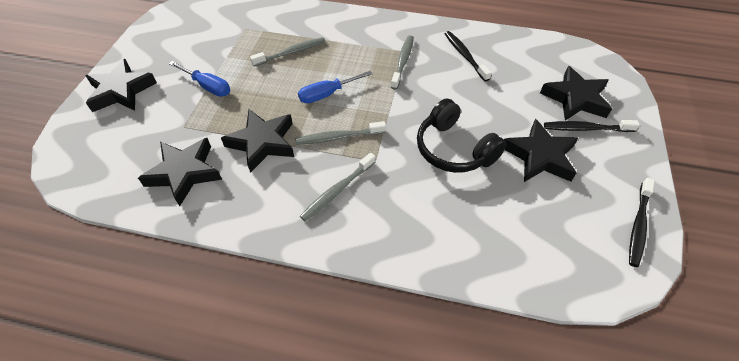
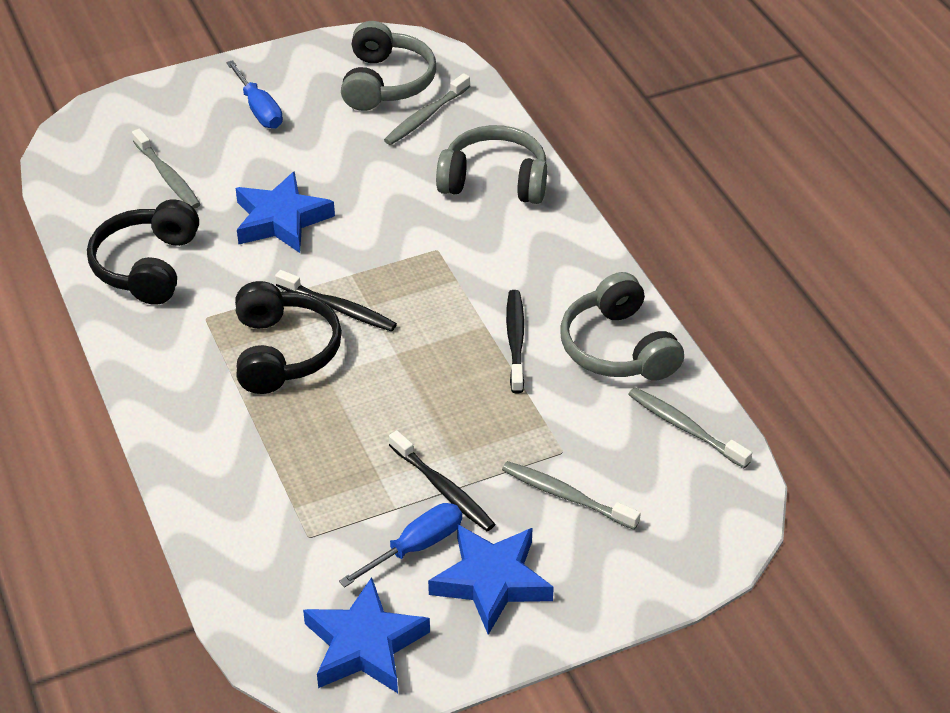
black headphones: 1 -> 2
black star: 5 -> 0
blue star: 0 -> 3
grey headphones: 0 -> 3

